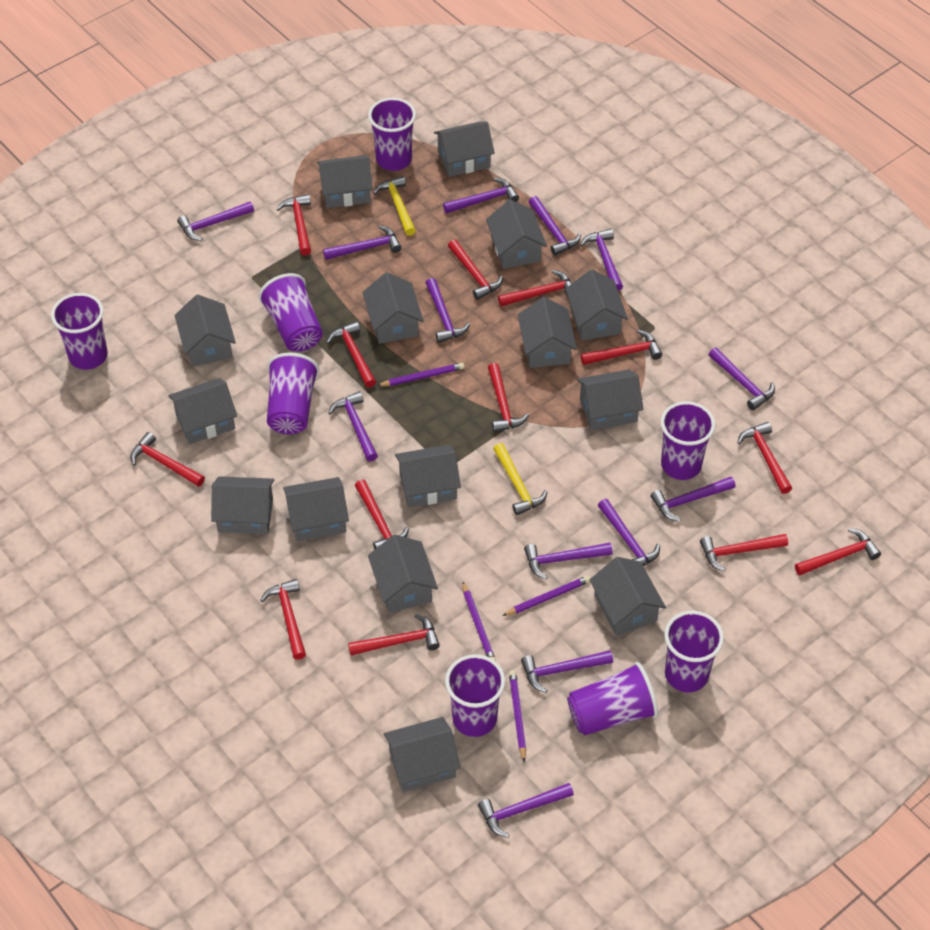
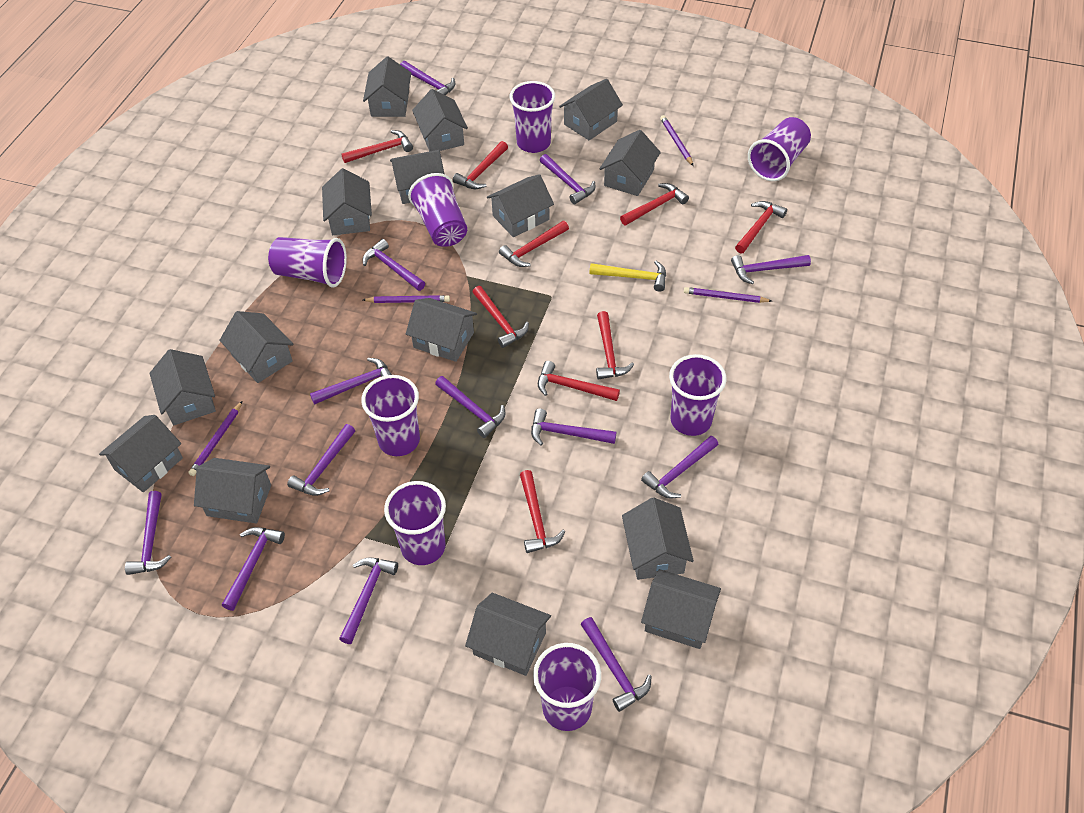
red hammer: 13 -> 9
yellow hammer: 2 -> 1

